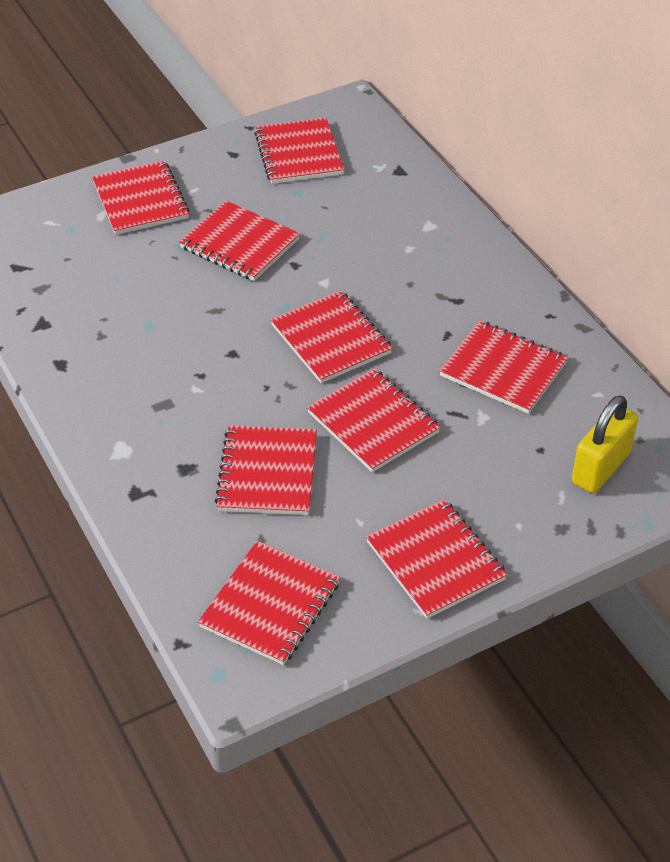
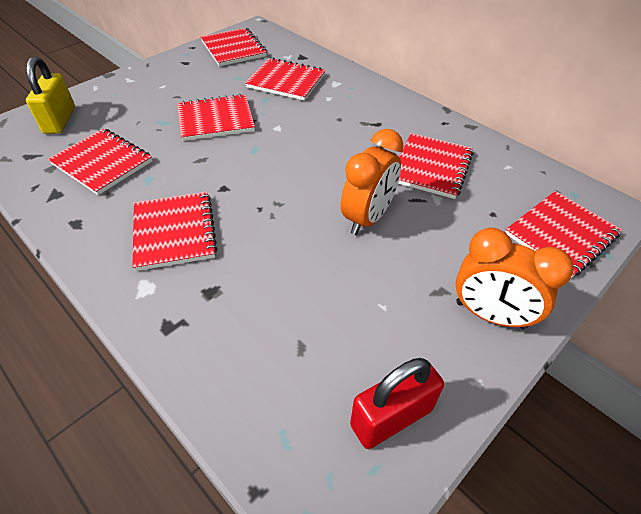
orange clock: 0 -> 2
red notebook: 9 -> 7
red padlock: 0 -> 1

